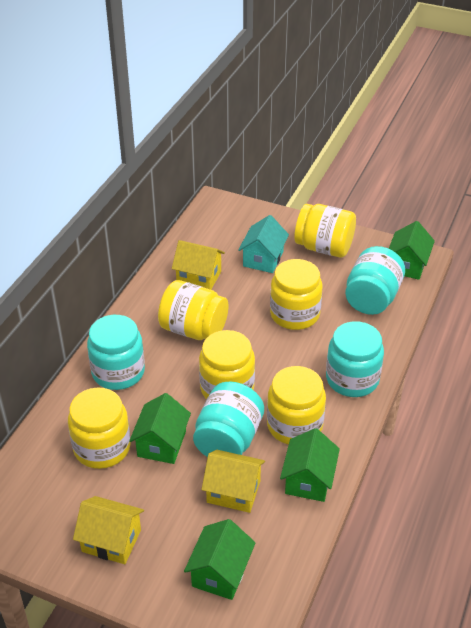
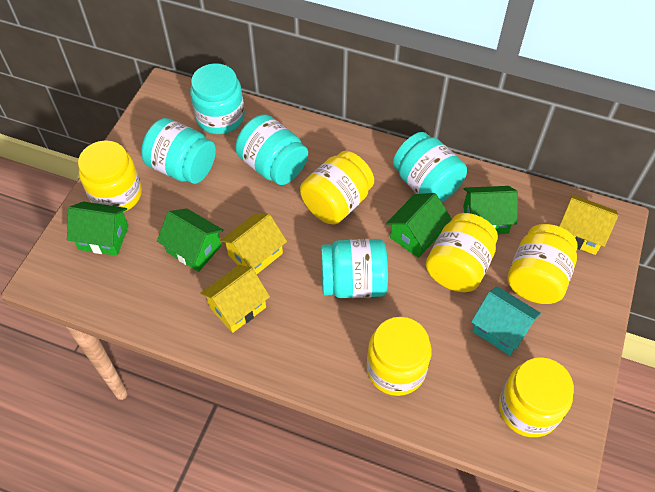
turquoise jar: 4 -> 5

